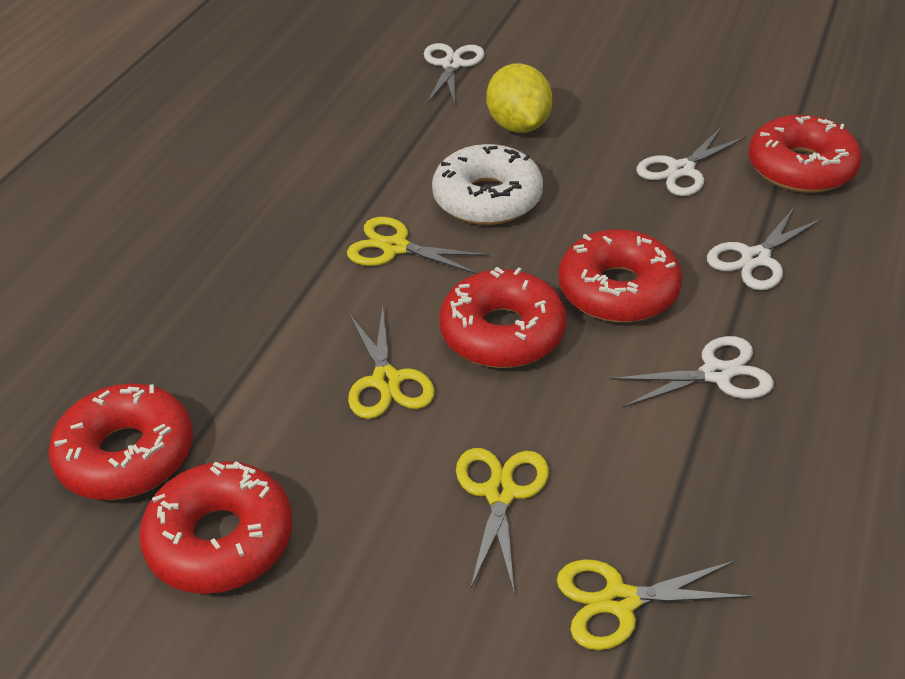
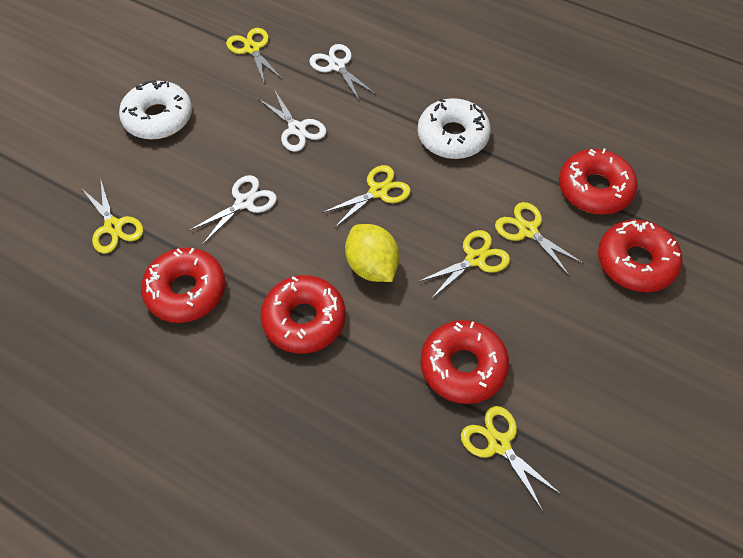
white donut: 1 -> 2
white scissors: 4 -> 3
yellow scissors: 4 -> 6

